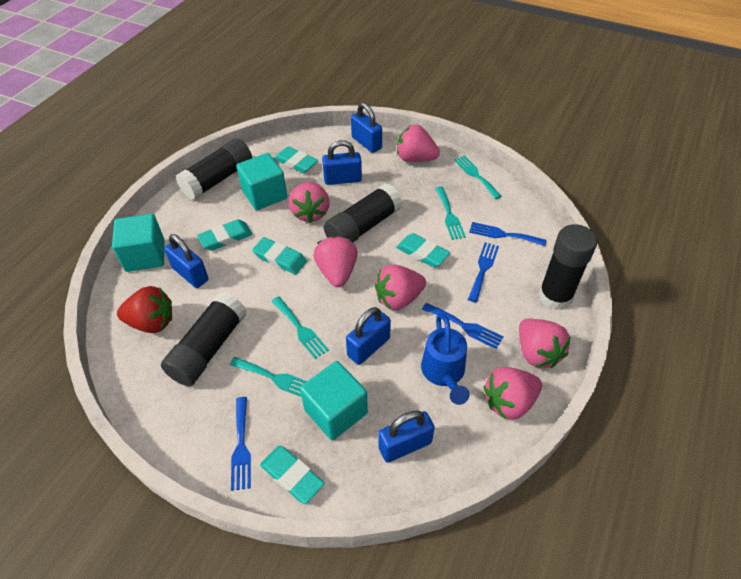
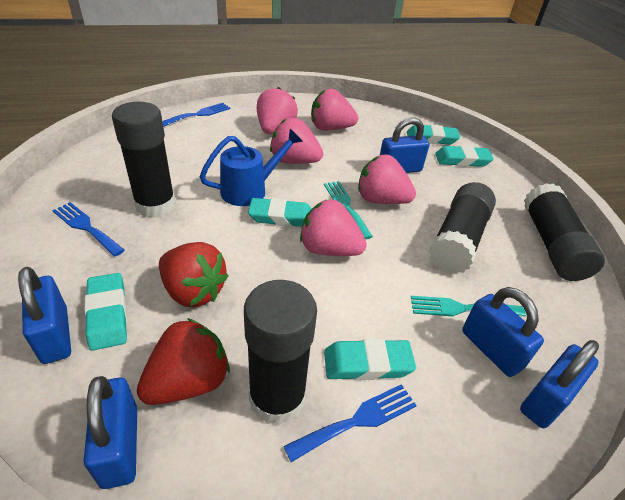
blue fork: 4 -> 3
pink strawberry: 6 -> 5
red strawberry: 1 -> 2
turquoise cube: 3 -> 0
turquoise fork: 4 -> 2

